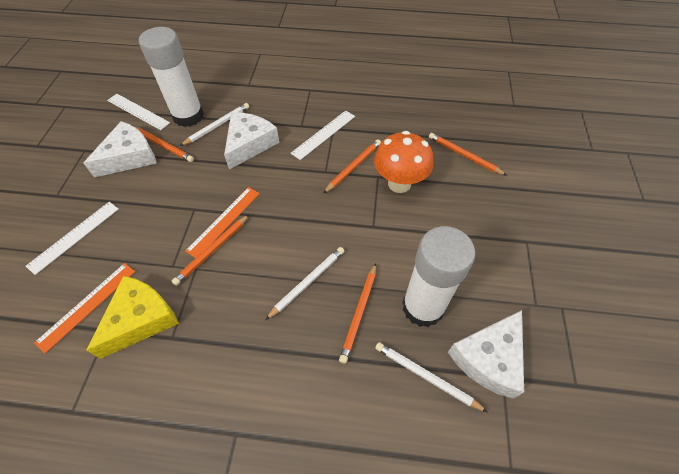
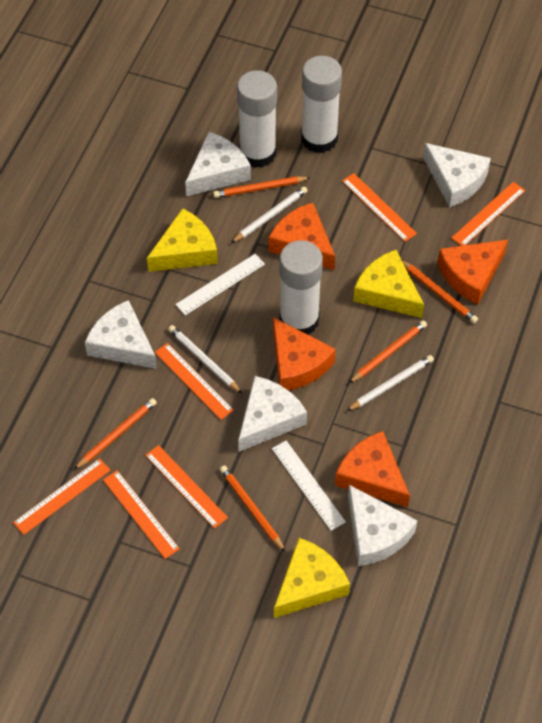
orange cheese: 0 -> 4
orange mushroom: 1 -> 0
orange ruler: 2 -> 6
white cheese: 3 -> 5
white glue stick: 2 -> 3
white ruler: 3 -> 2
yellow cheese: 1 -> 3

